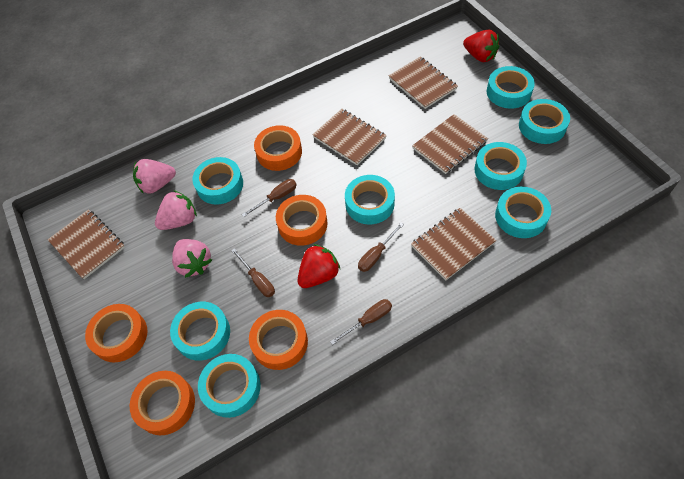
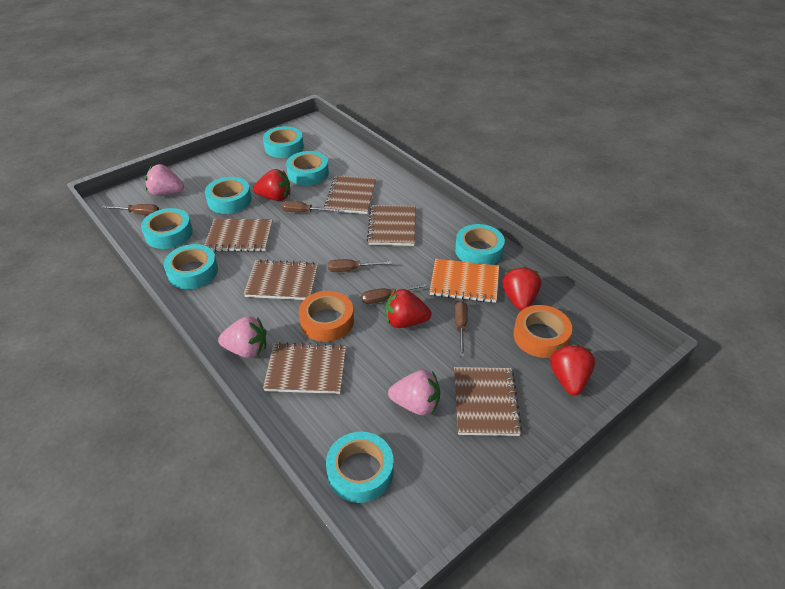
brown notebook: 5 -> 6
brown screwdriver: 4 -> 5
orange notebook: 0 -> 1
orange tape: 5 -> 2
red strawberry: 2 -> 4
turquoise tape: 8 -> 7

